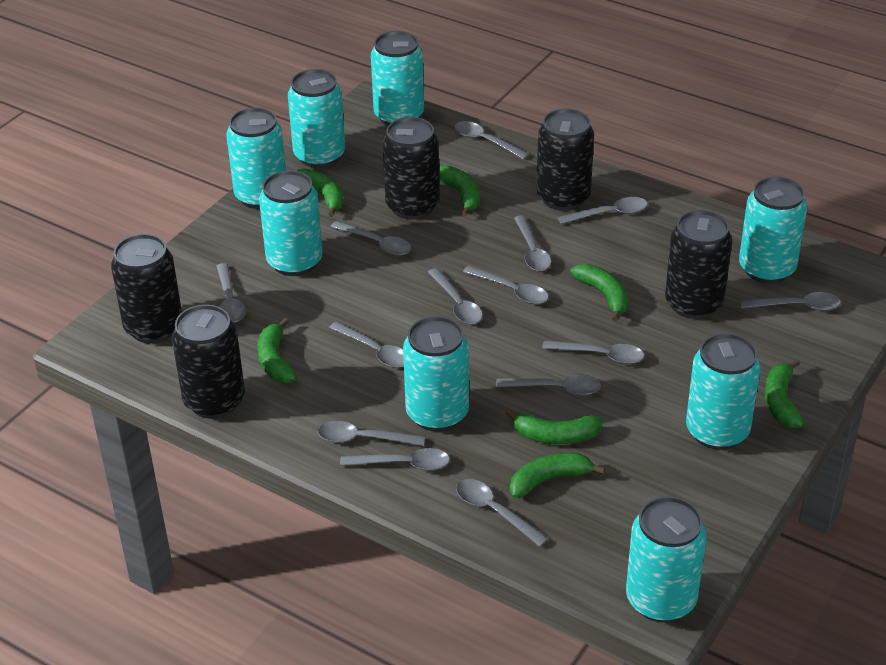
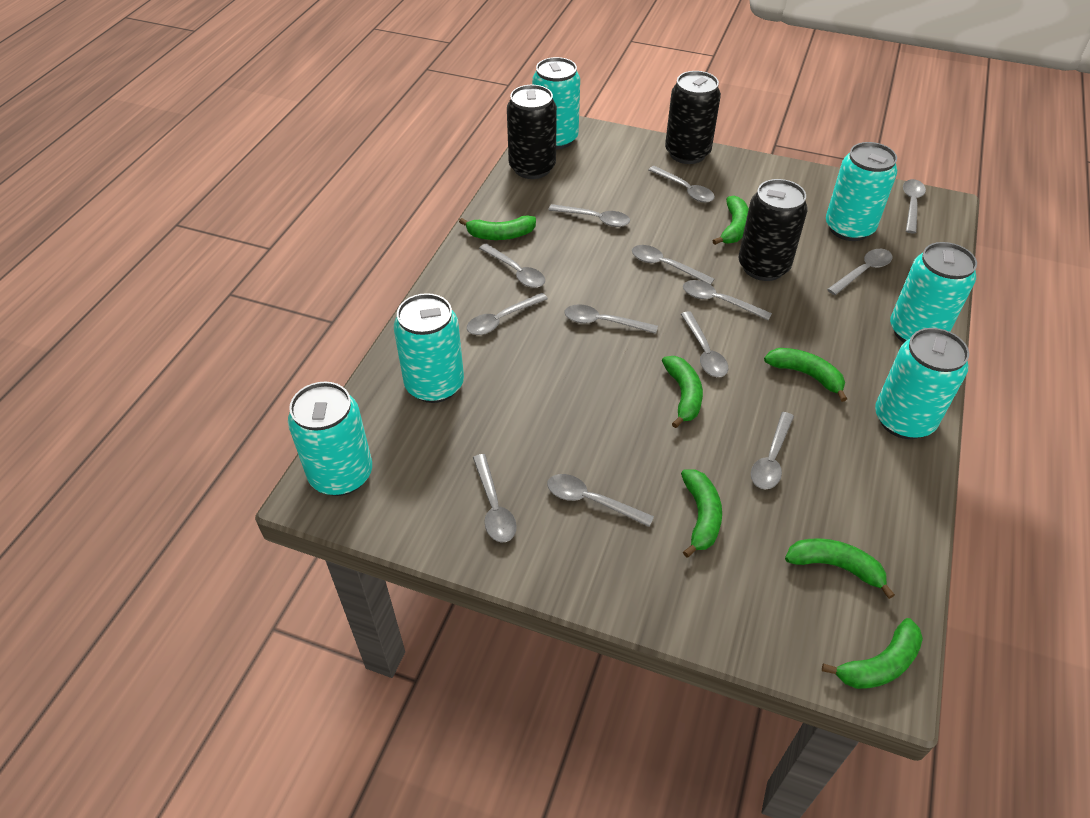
black can: 5 -> 3
grey spoon: 14 -> 13
turquoise can: 8 -> 6

